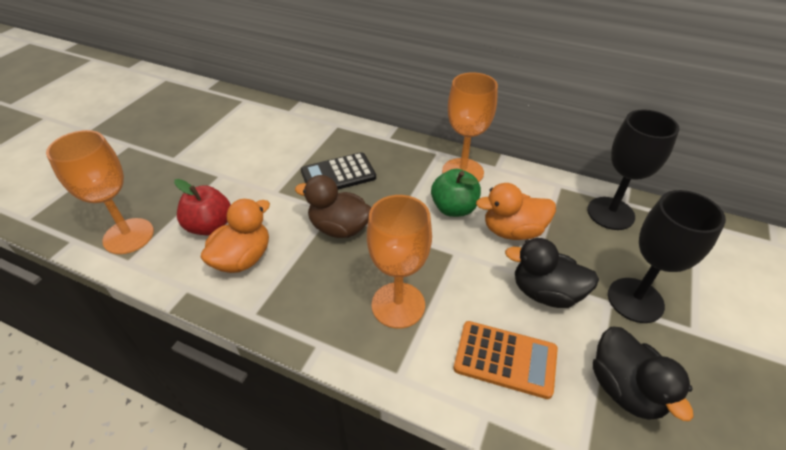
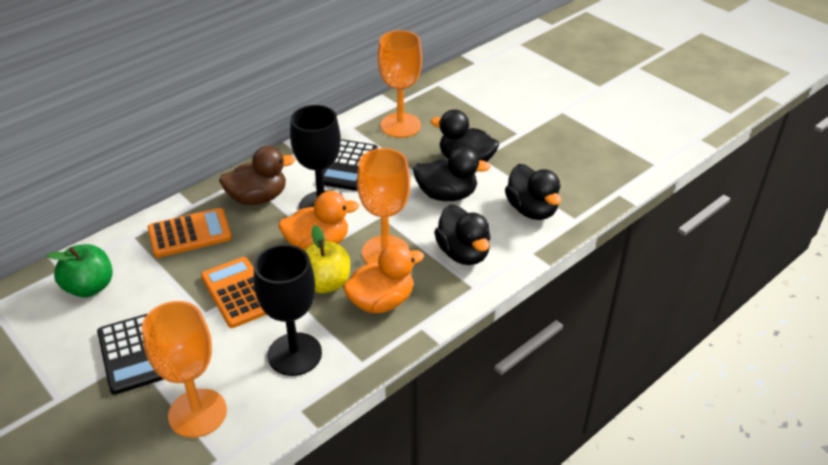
black calculator: 1 -> 2
black duck: 2 -> 4
orange calculator: 1 -> 2
red apple: 1 -> 0
yellow apple: 0 -> 1

